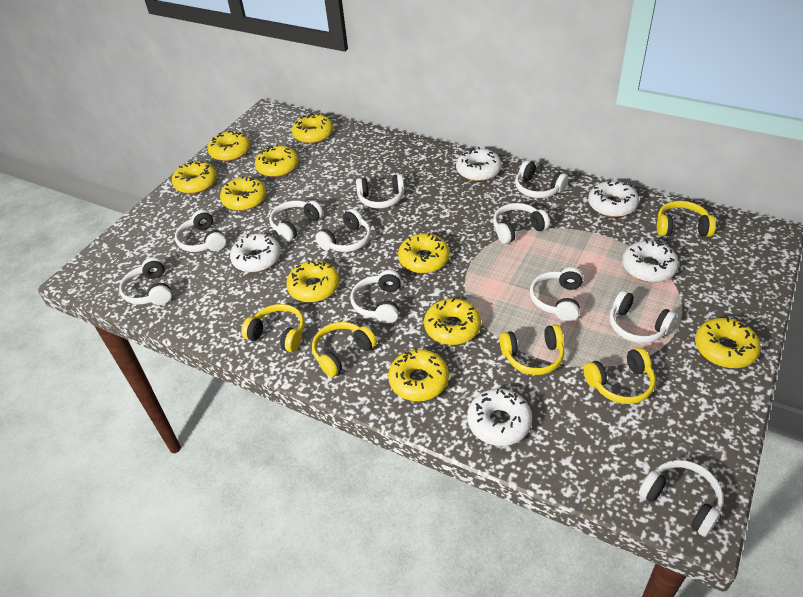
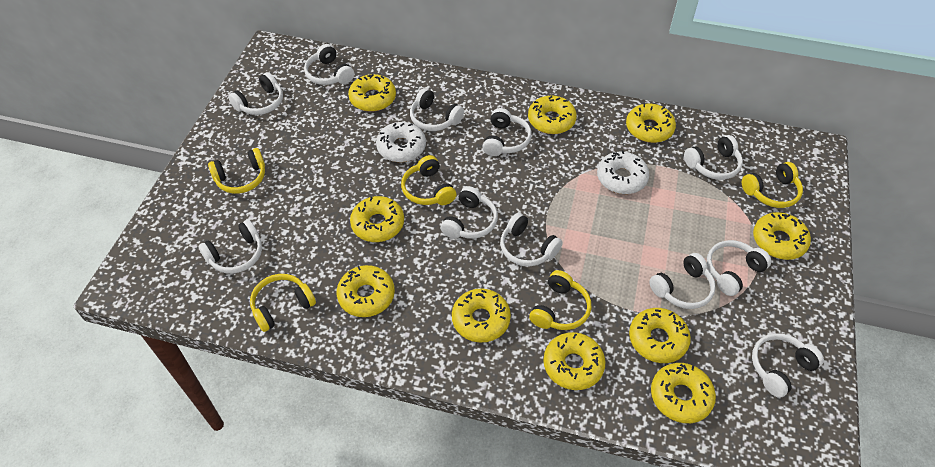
white donut: 5 -> 2

